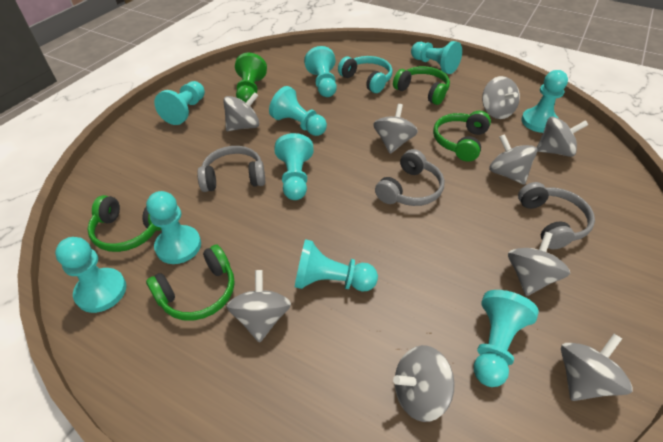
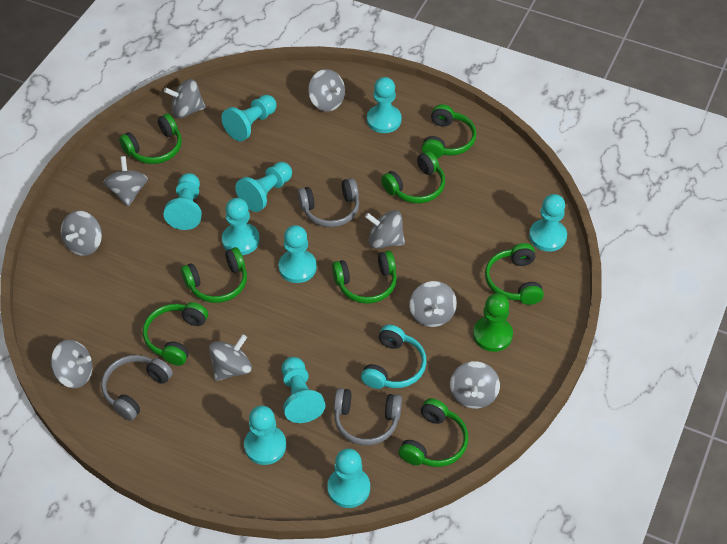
green headphones: 4 -> 8

